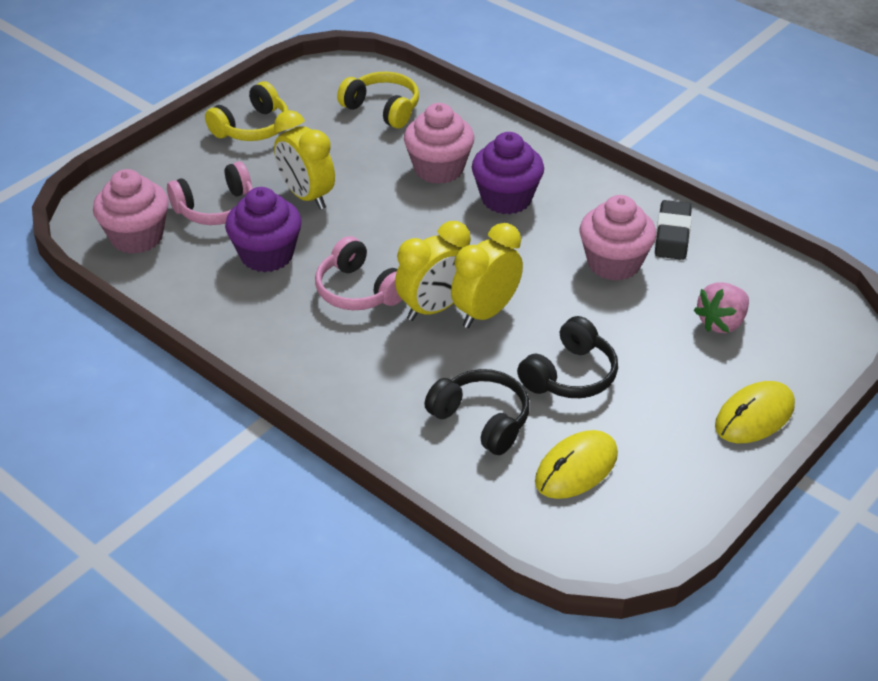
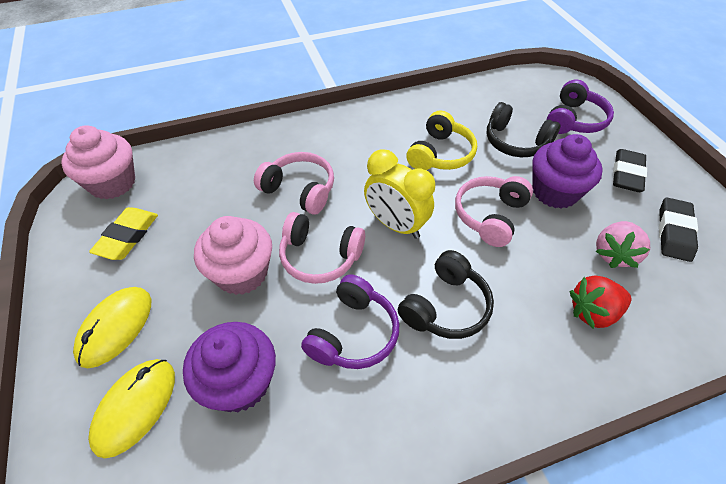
black eraser: 1 -> 2
pink cupcake: 3 -> 2
pink headphones: 2 -> 3
purple headphones: 0 -> 2
red strawberry: 0 -> 1
yellow clock: 3 -> 1
yellow eraser: 0 -> 1
yellow headphones: 2 -> 1

